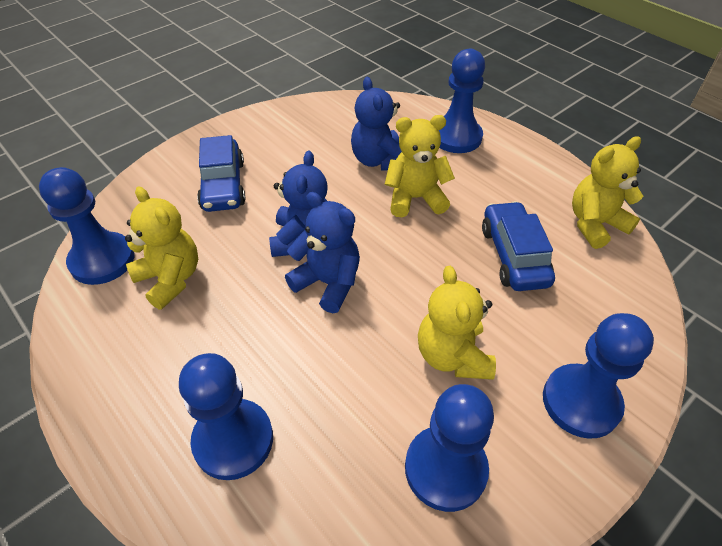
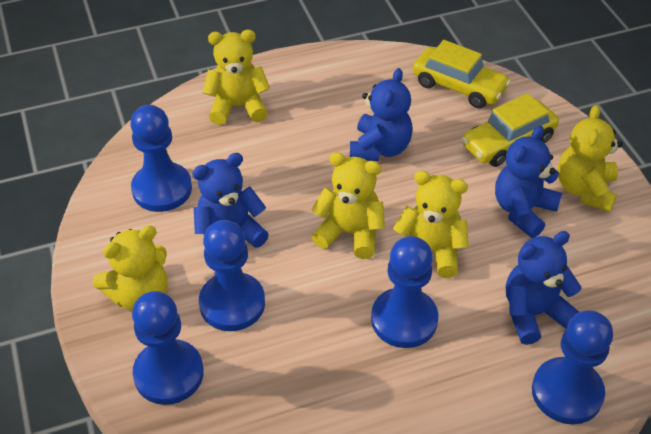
blue car: 2 -> 0
blue teddy bear: 3 -> 4
yellow car: 0 -> 2
yellow teddy bear: 4 -> 5

